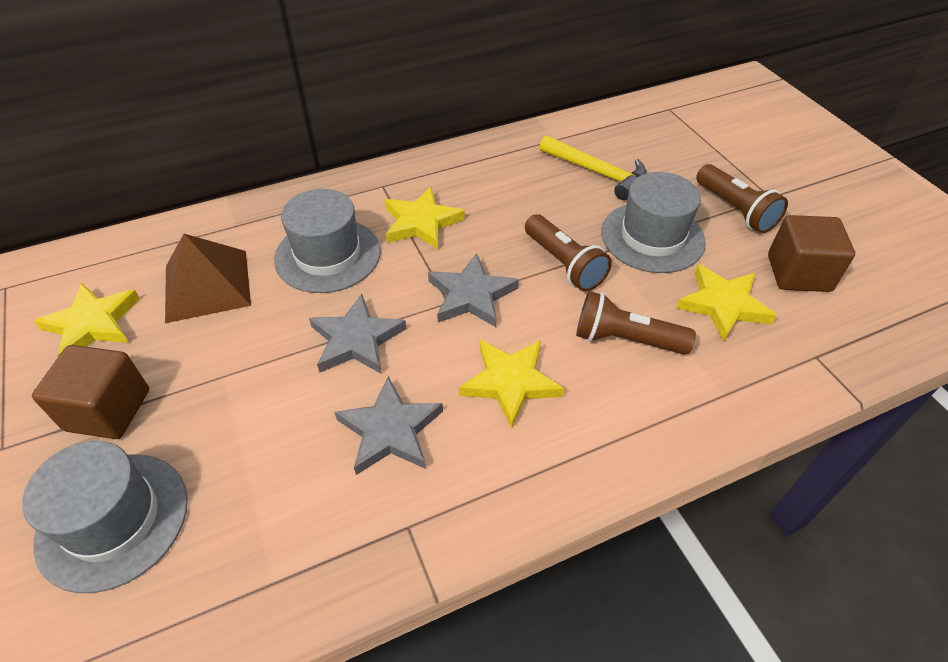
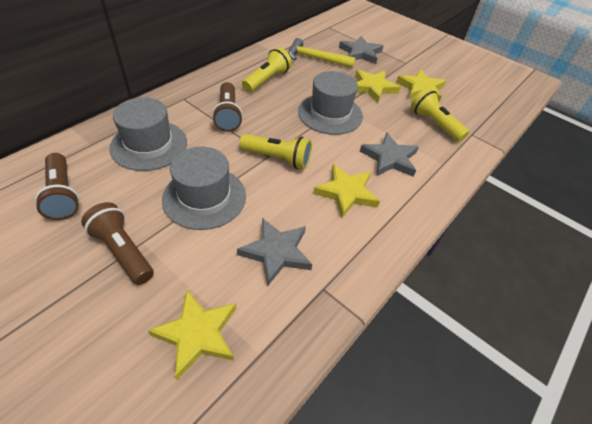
brown cube: 2 -> 0
brown pyramid: 1 -> 0
yellow flashlight: 0 -> 3

